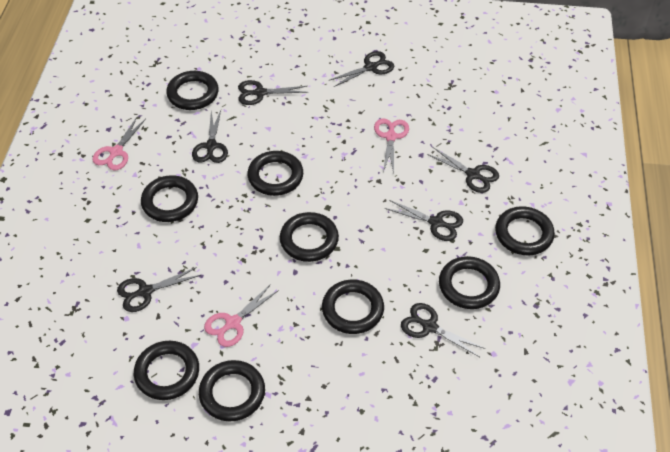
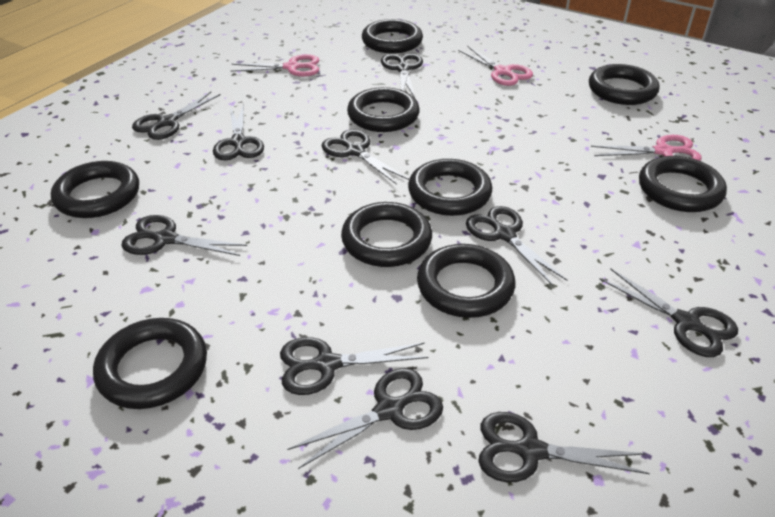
black scissors: 7 -> 10

